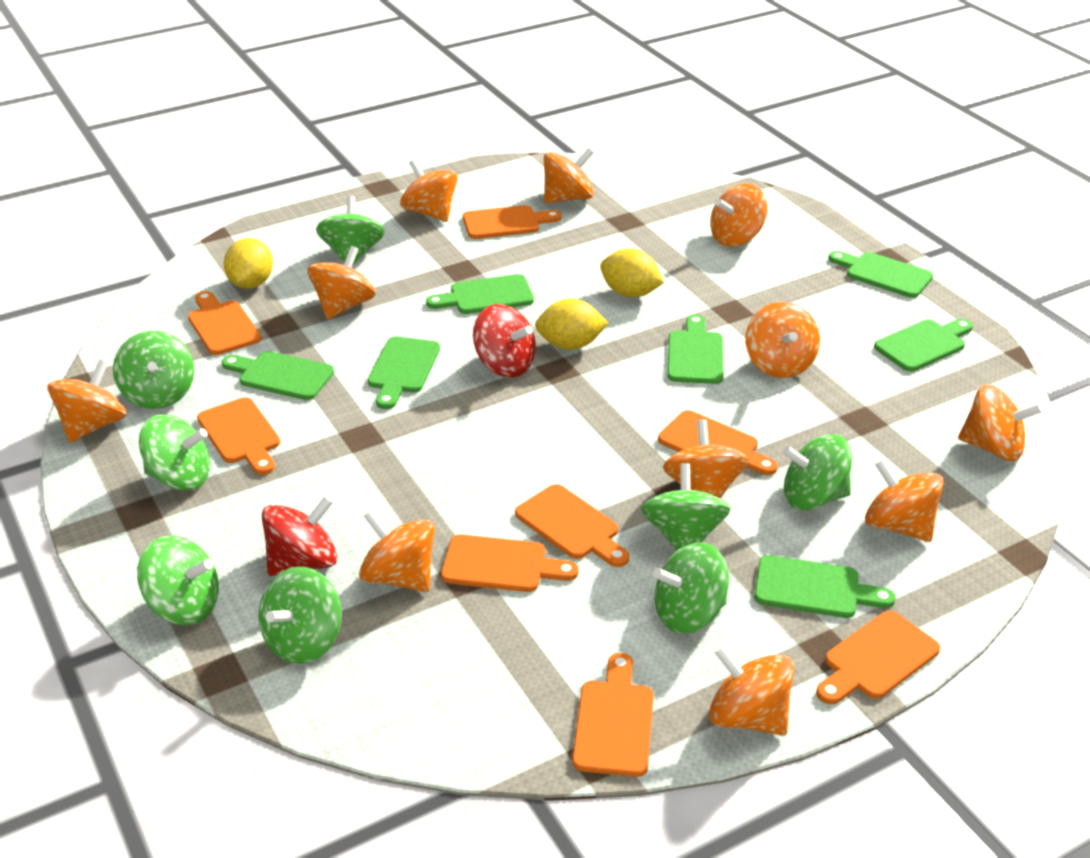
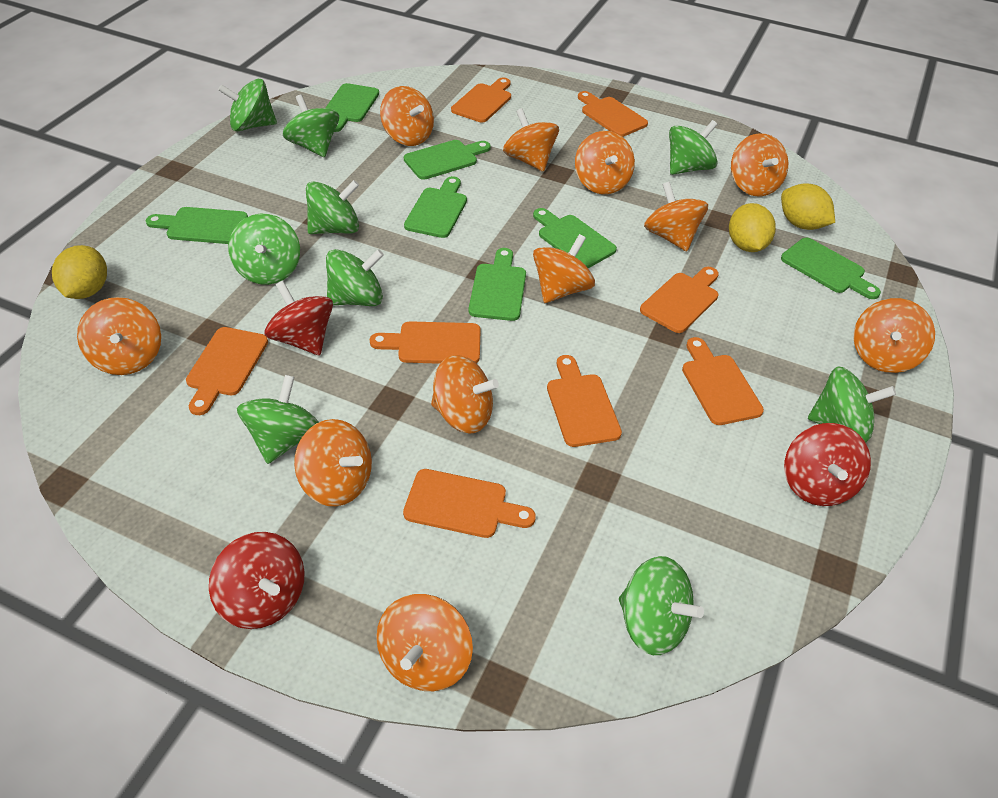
green spinning top: 8 -> 9
red spinning top: 2 -> 3

